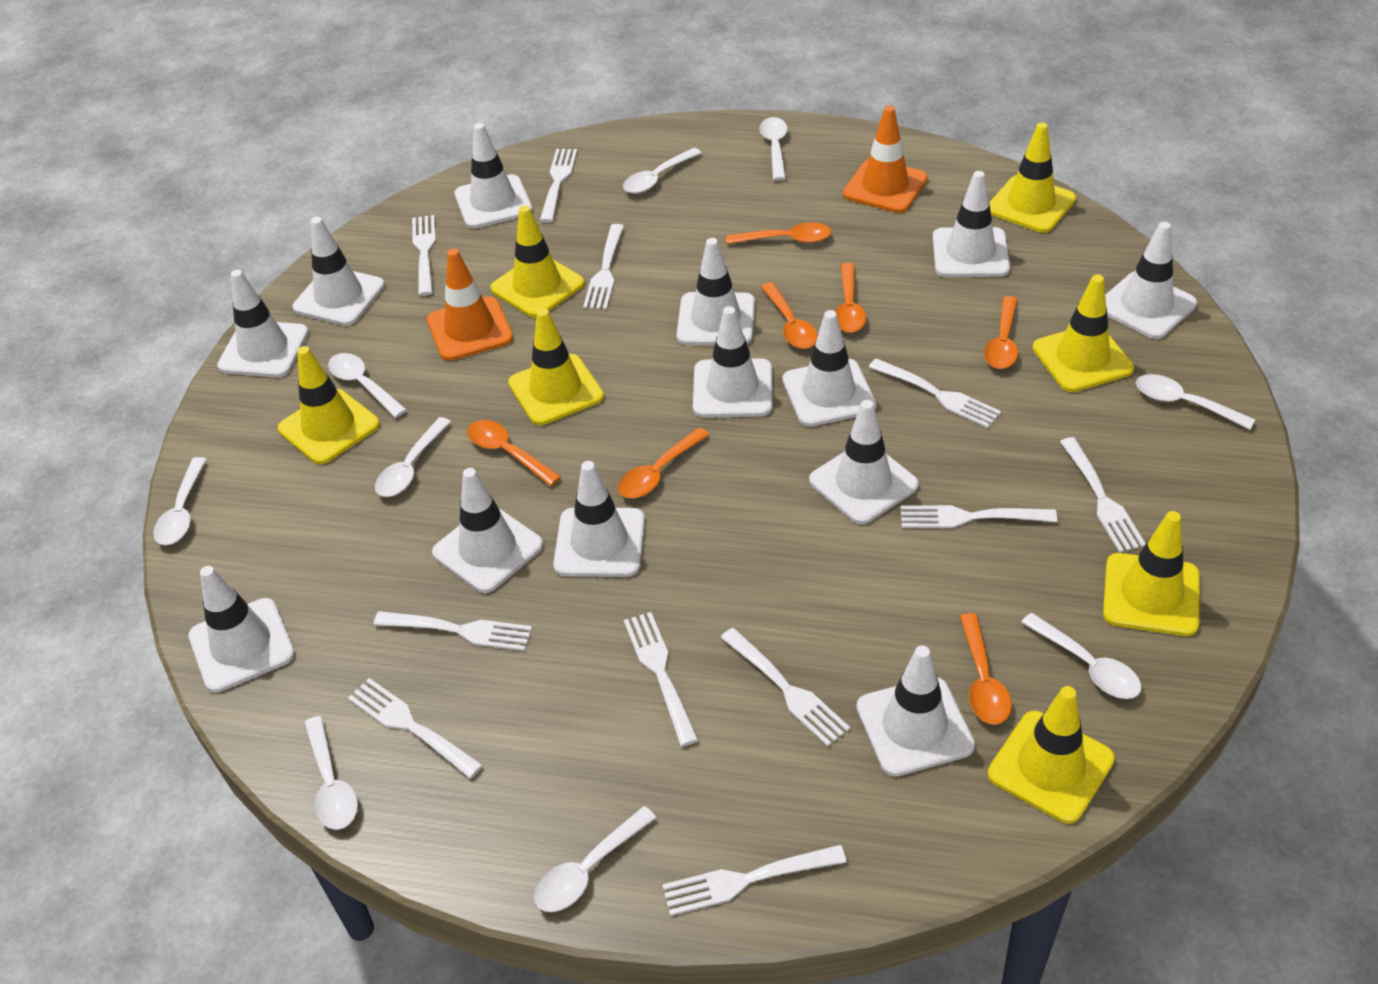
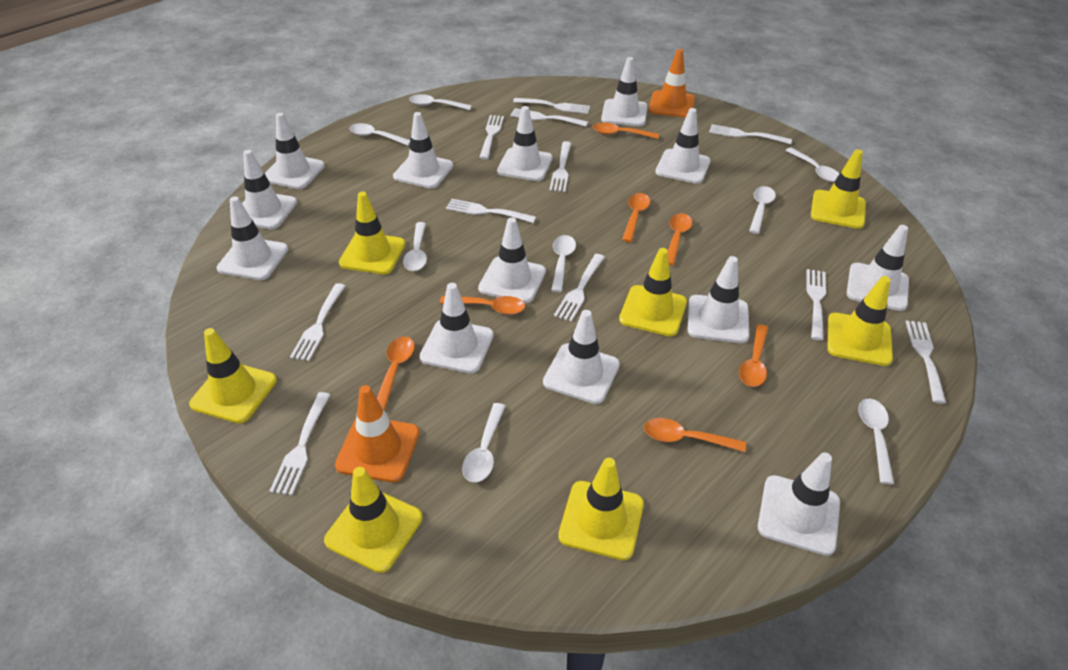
white spoon: 9 -> 8

